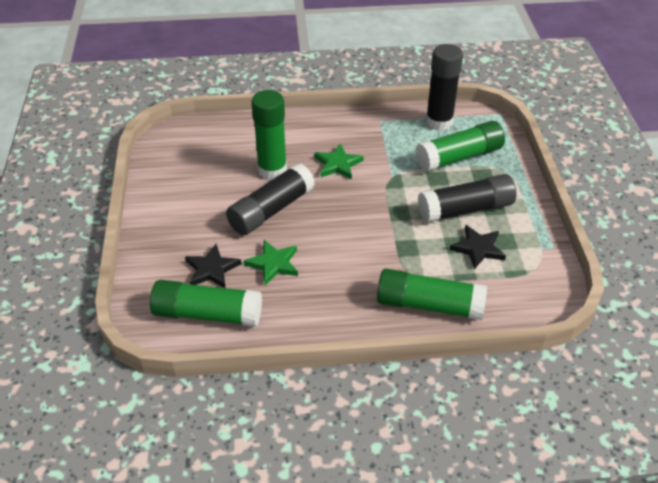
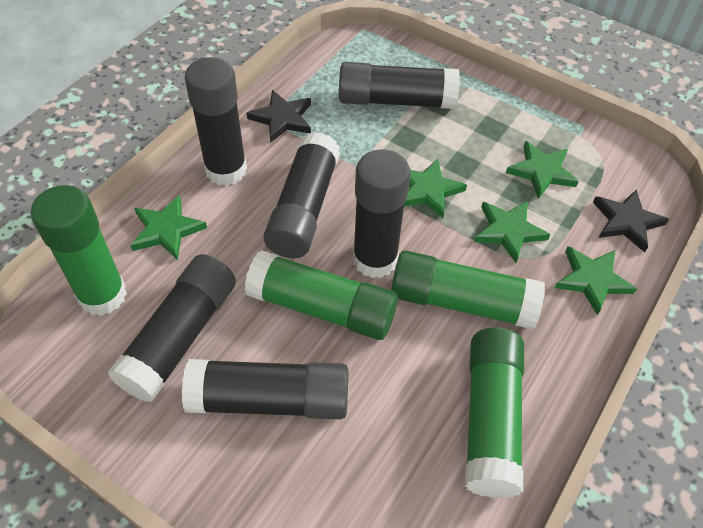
black glue stick: 3 -> 6
green star: 2 -> 5

